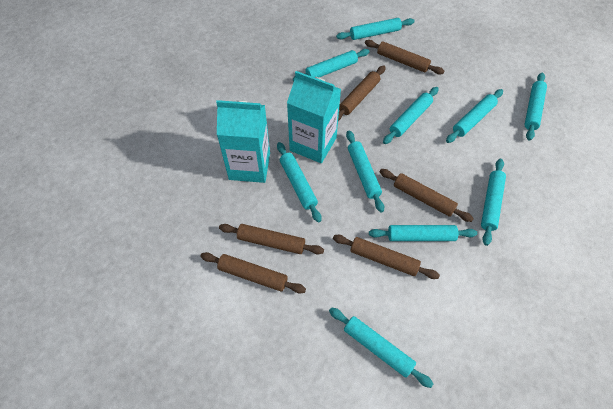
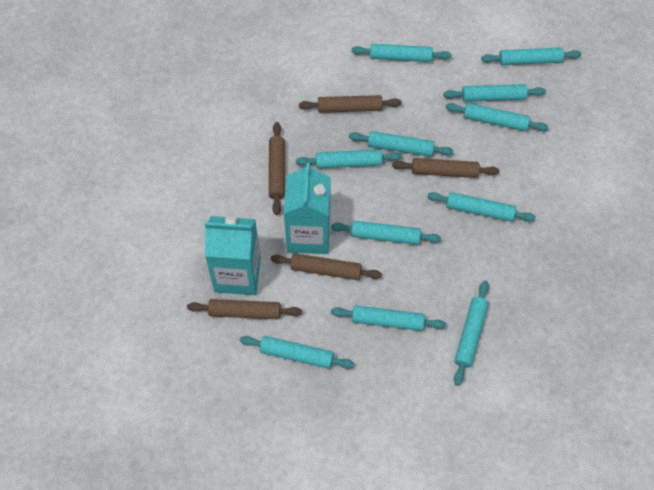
brown rolling pin: 6 -> 5
turquoise rolling pin: 10 -> 11

